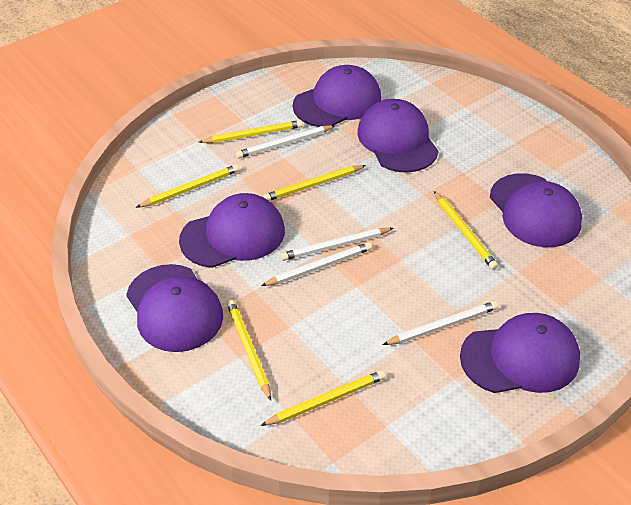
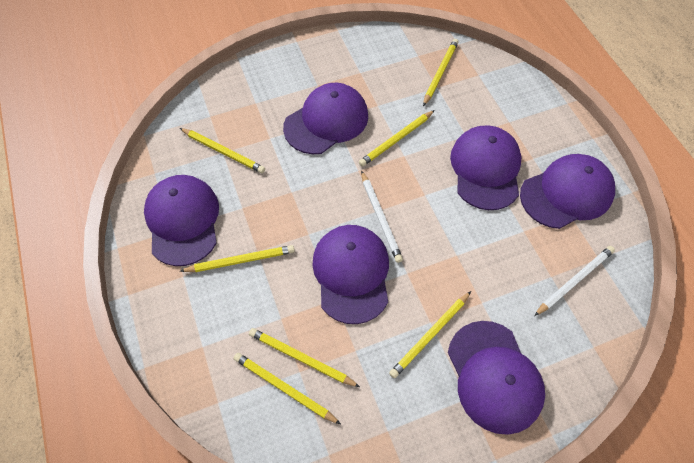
white pencil: 4 -> 2
yellow pencil: 6 -> 7

